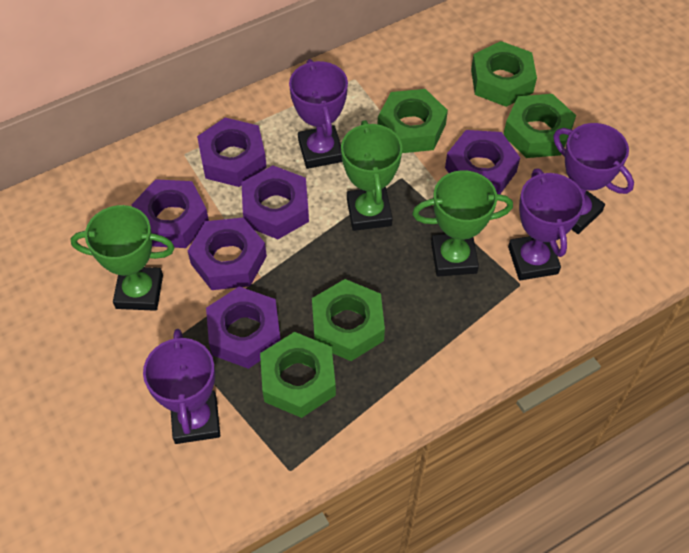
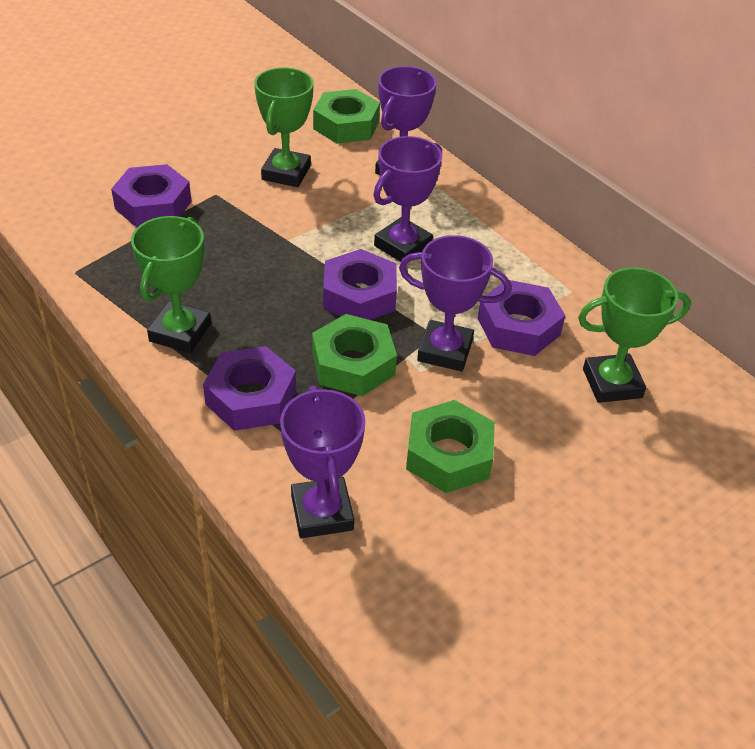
green nut: 5 -> 3
purple nut: 6 -> 4

